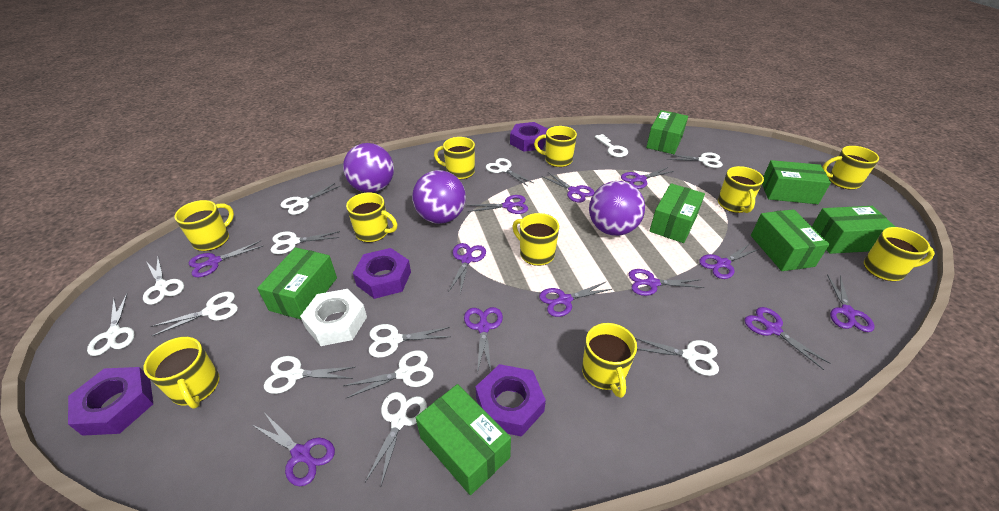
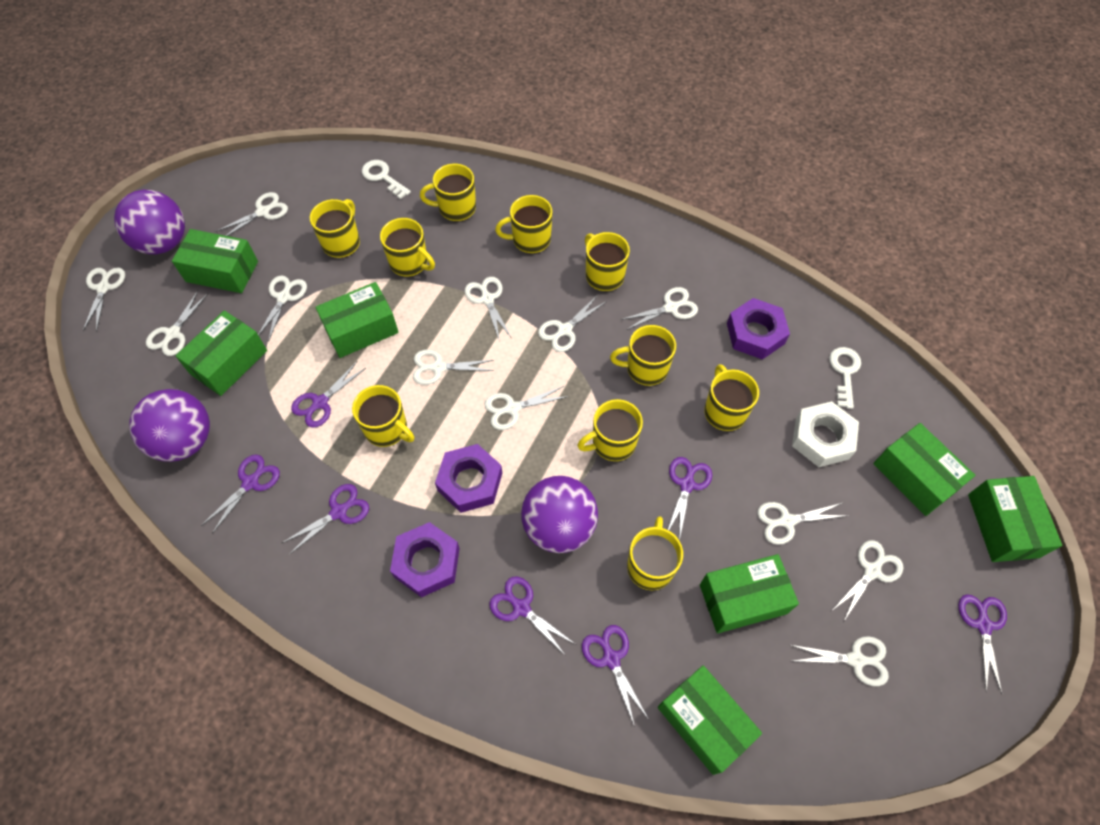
purple nut: 4 -> 3
purple scissors: 12 -> 7
white key: 1 -> 2

